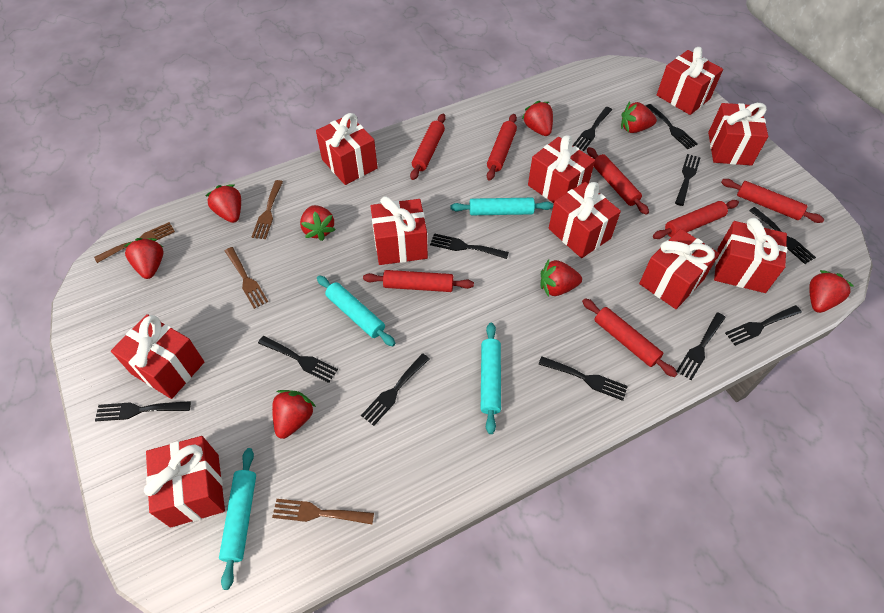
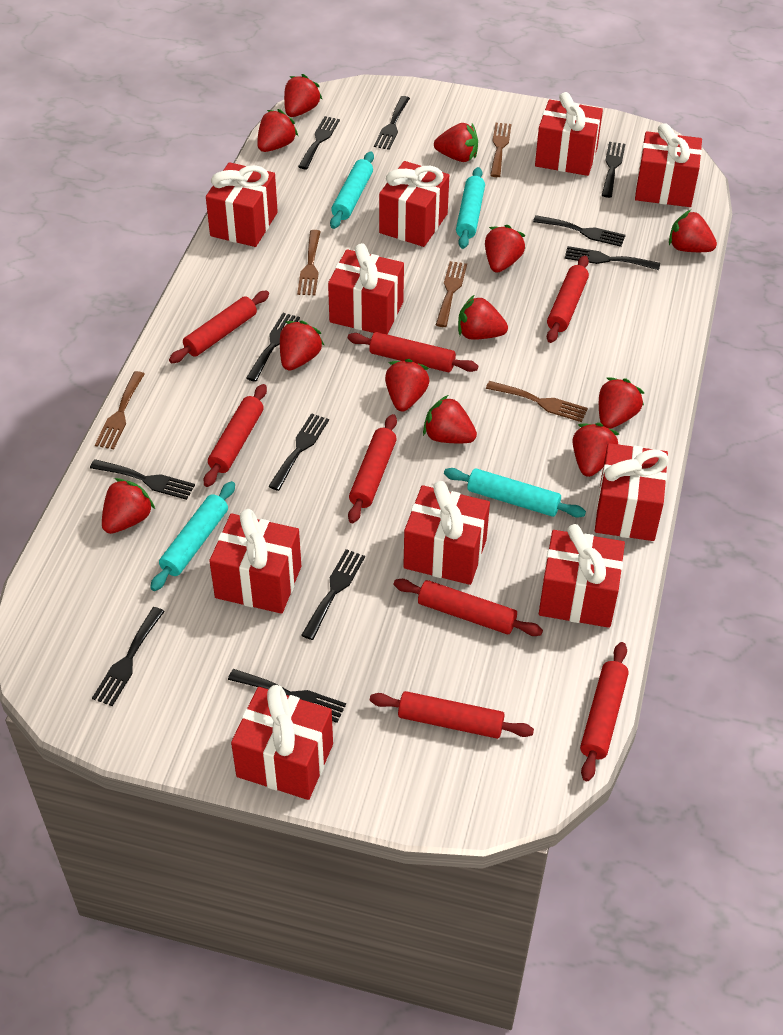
brown fork: 4 -> 5
red rolling pin: 7 -> 8
red strawberry: 8 -> 12

